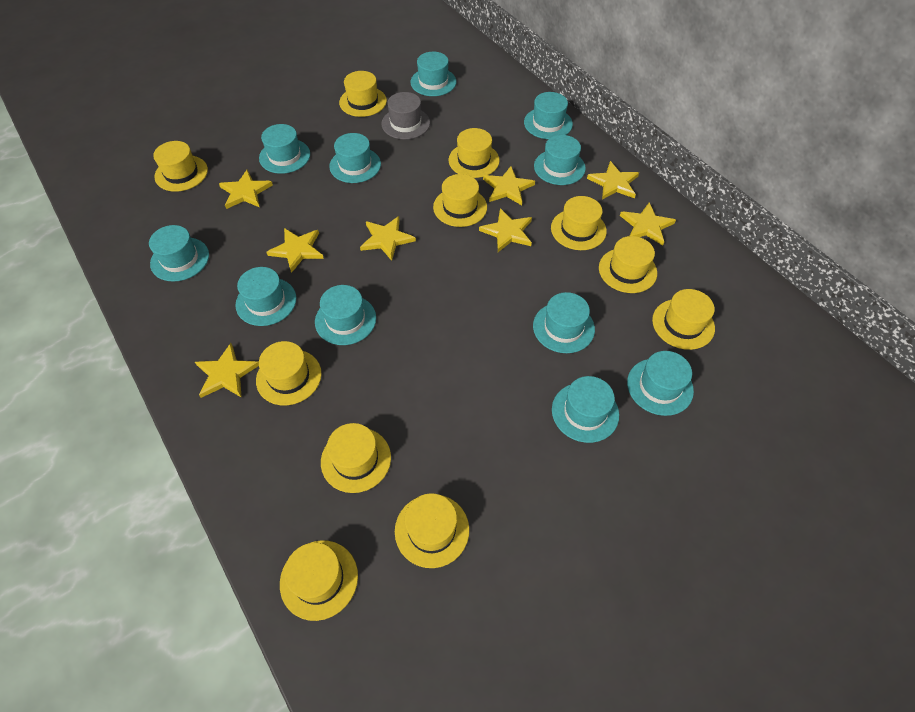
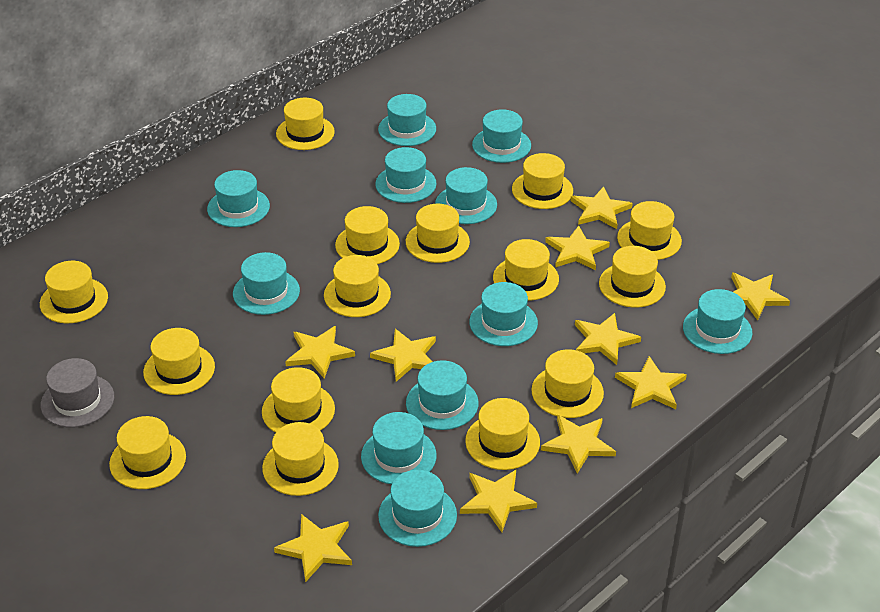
yellow hat: 11 -> 15
yellow star: 8 -> 10

